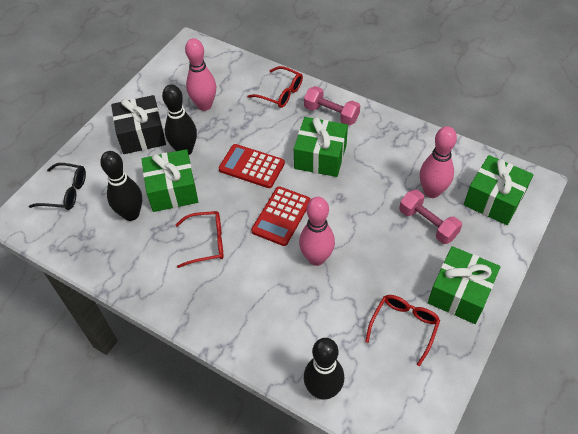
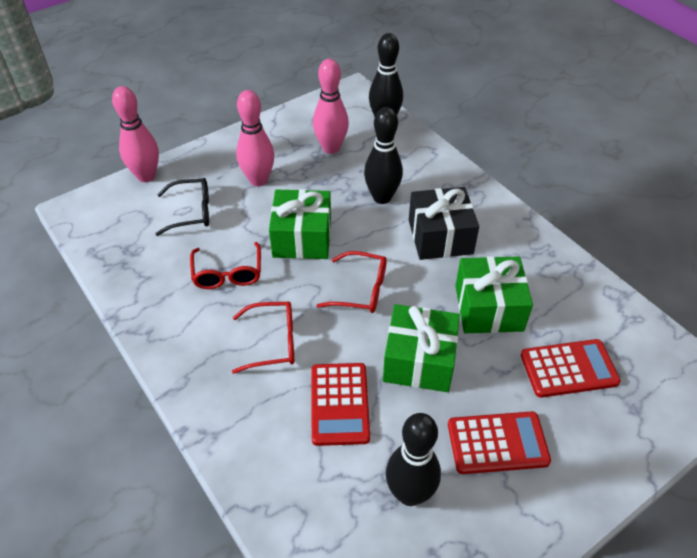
green gift: 4 -> 3
pink dumbbell: 2 -> 0
red calculator: 2 -> 3

